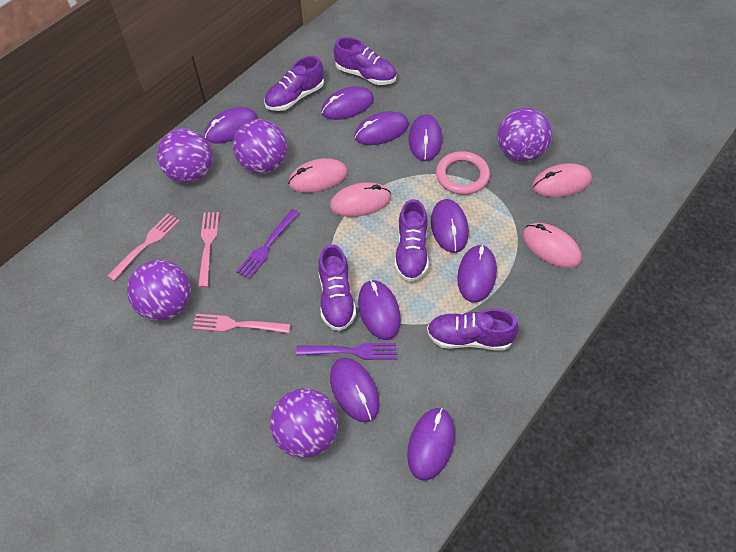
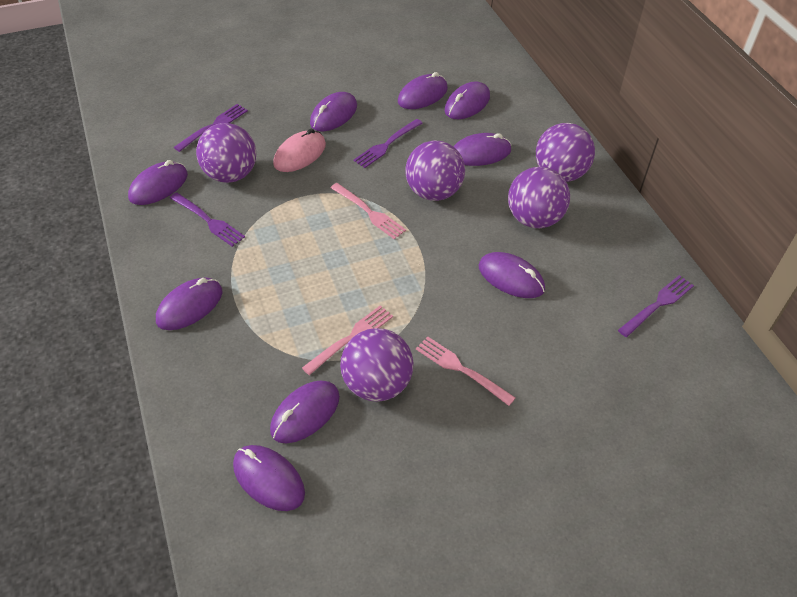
pink mouse: 4 -> 1
pink ring: 1 -> 0
purple fork: 2 -> 4
purple shoe: 5 -> 0

